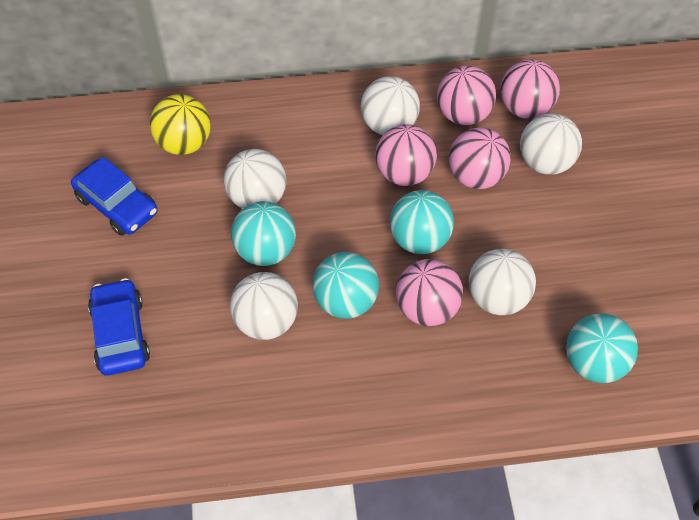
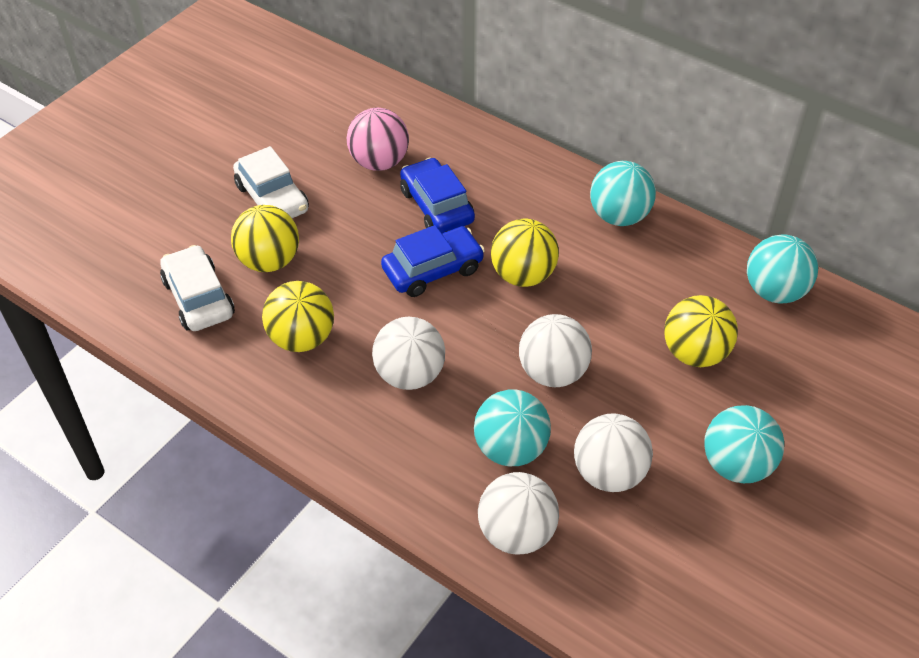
pink ball: 5 -> 1
white ball: 5 -> 4
white car: 0 -> 2
yellow ball: 1 -> 4

